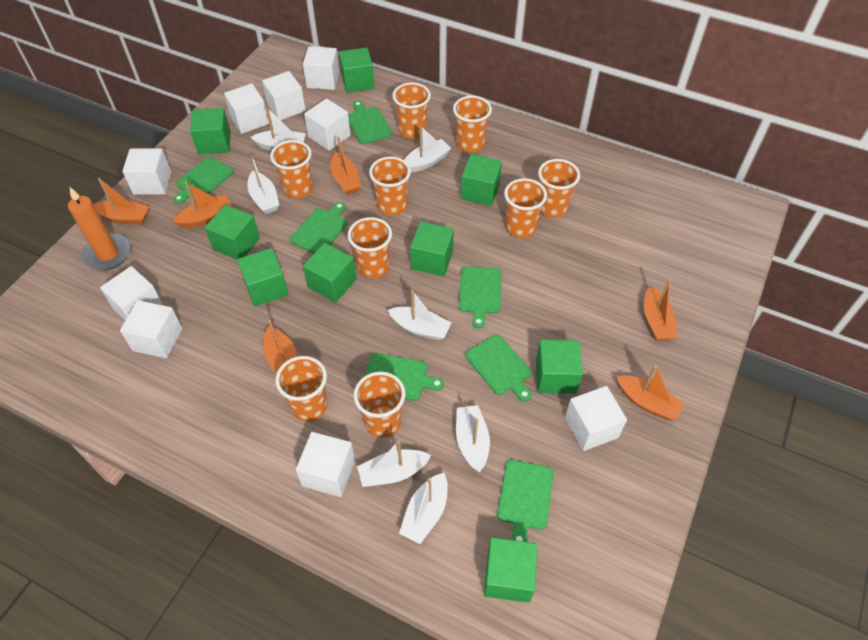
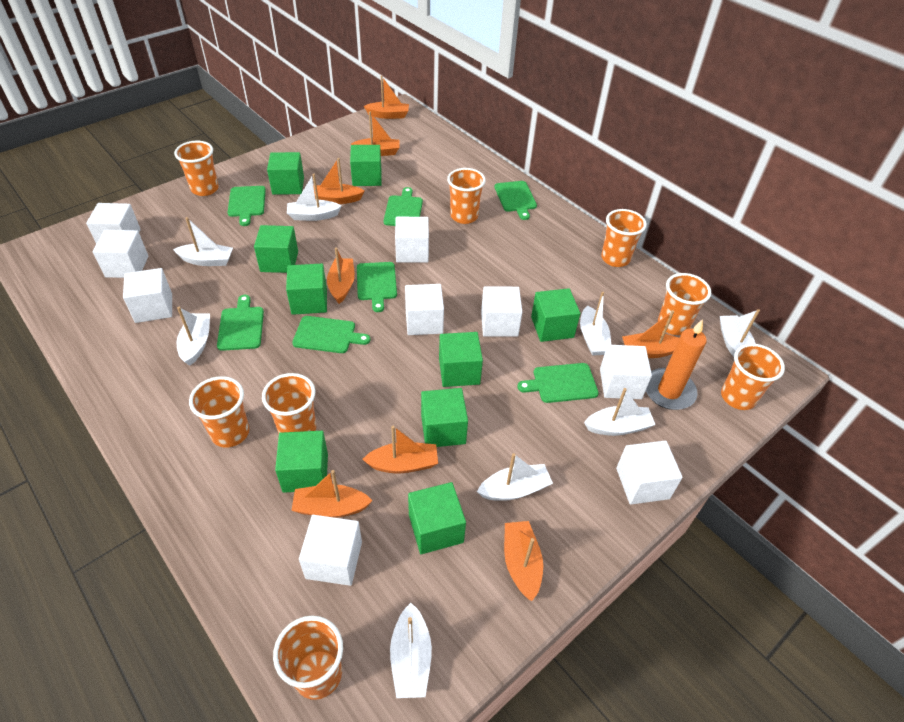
orange boat: 6 -> 8
orange cup: 9 -> 8
white boat: 7 -> 8

